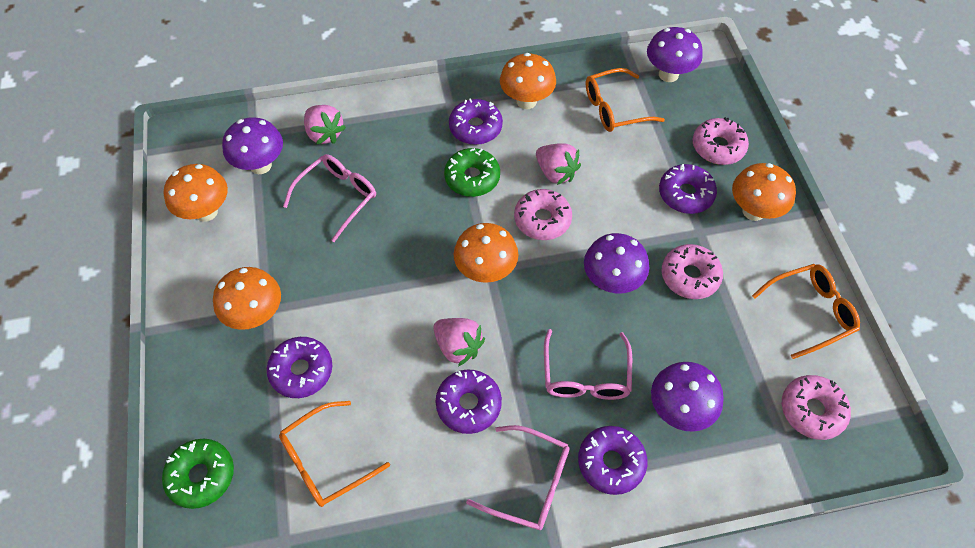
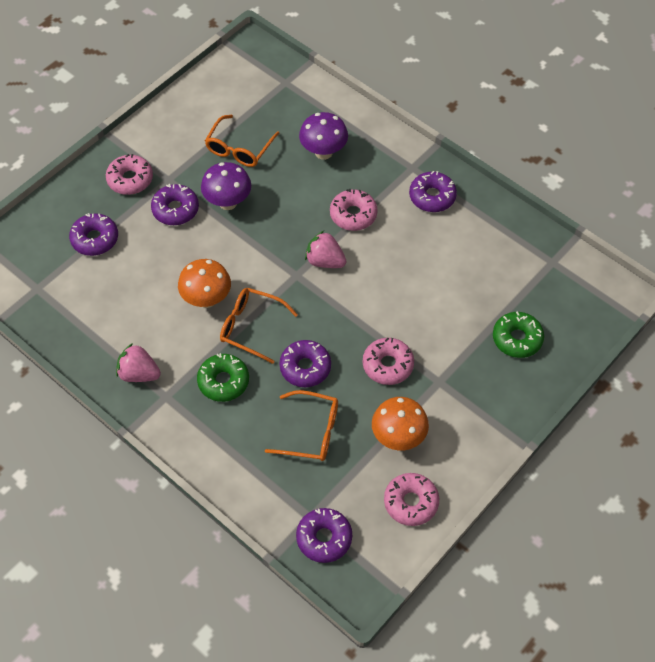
orange mushroom: 5 -> 2
pink glasses: 3 -> 0
pink strawberry: 3 -> 2
purple mushroom: 4 -> 2

